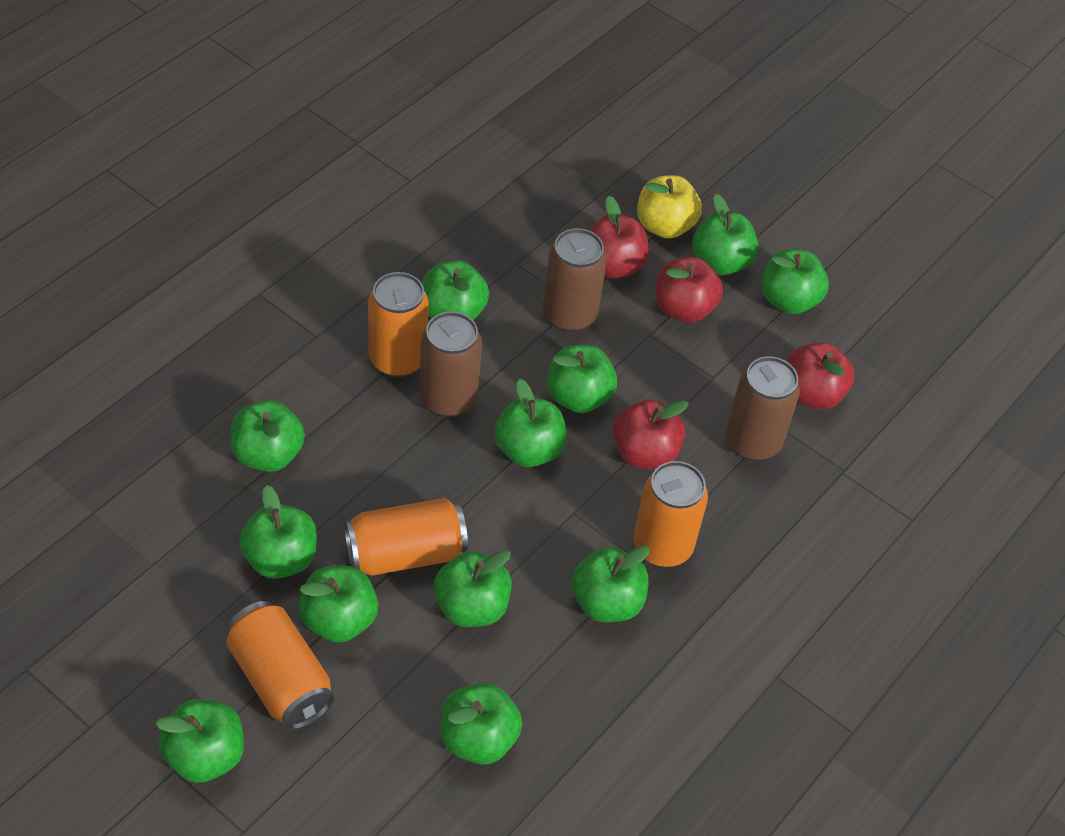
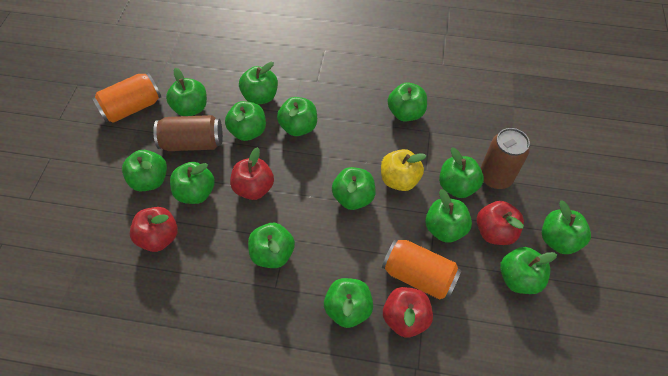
brown can: 3 -> 2
green apple: 12 -> 14
orange can: 4 -> 2

